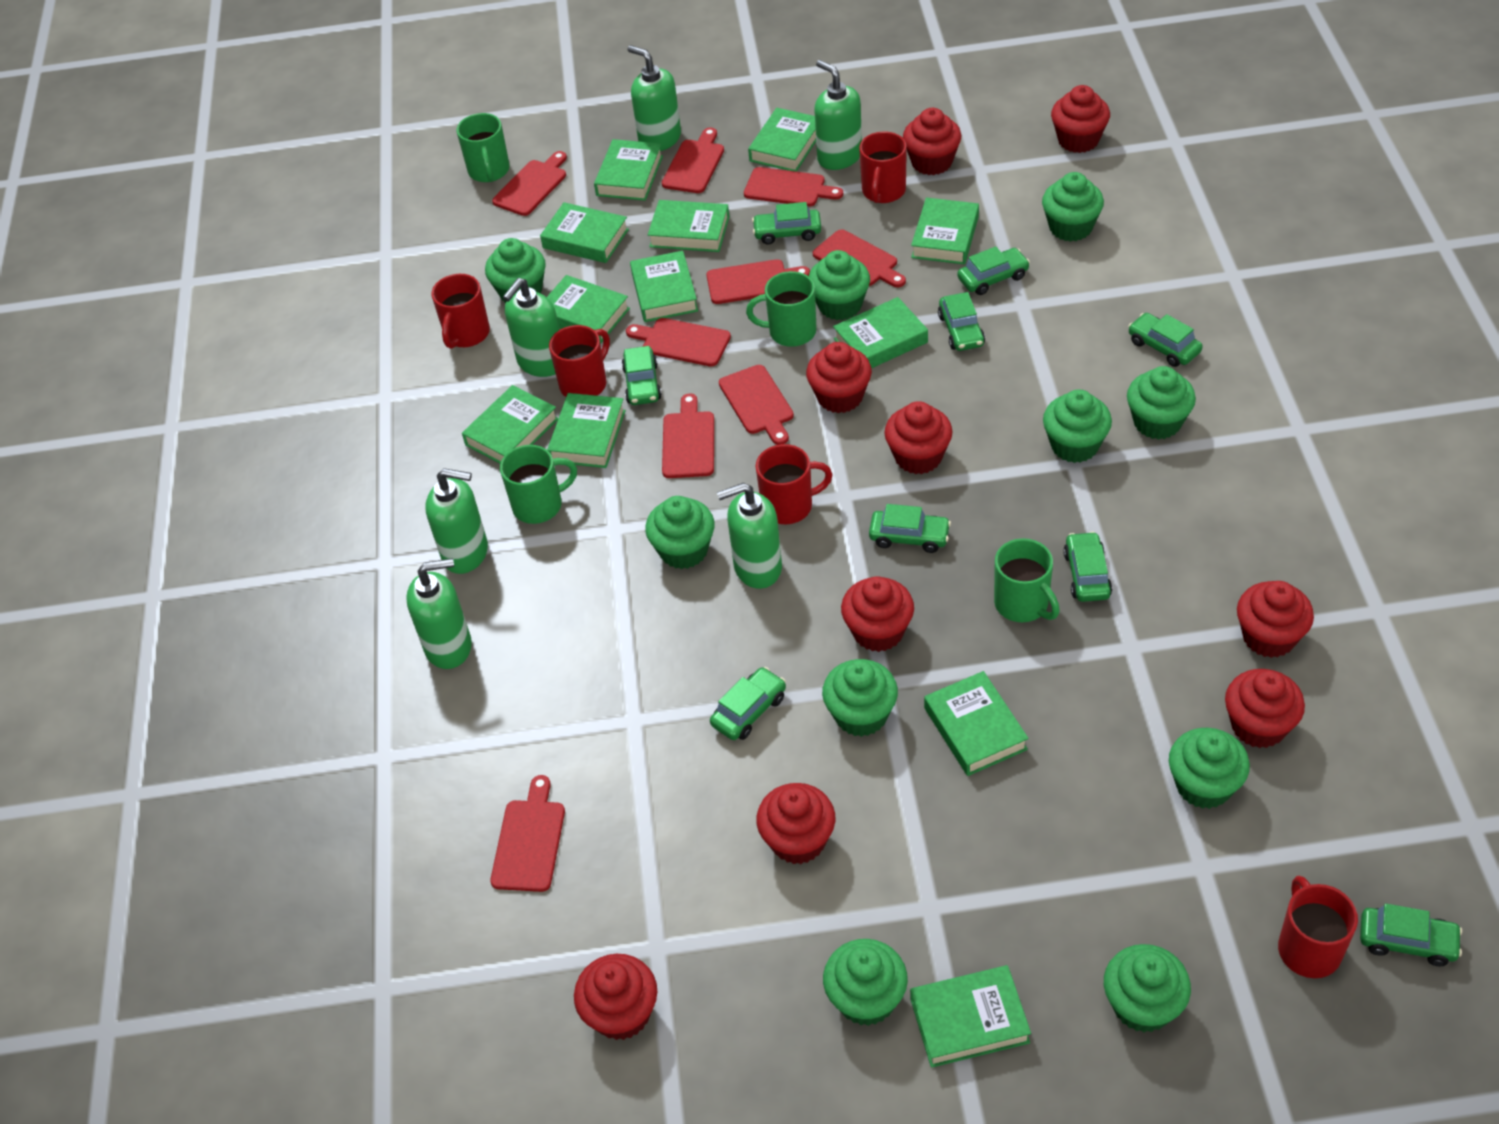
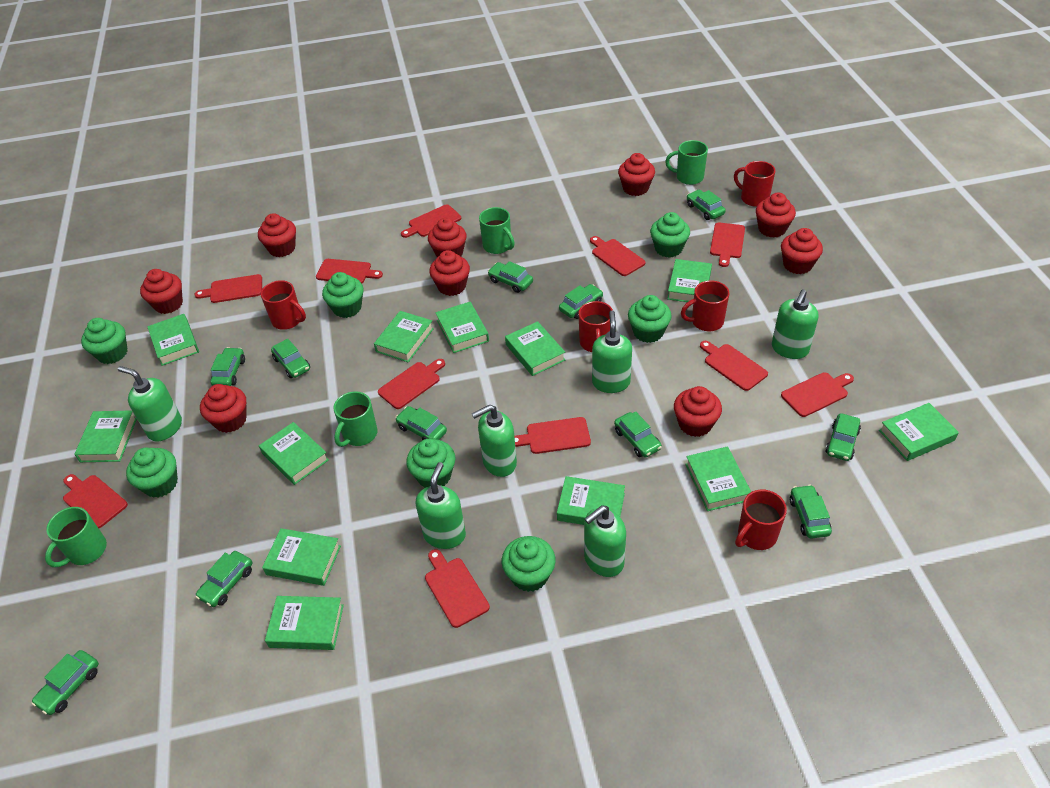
green car: 9 -> 11
green cupcake: 10 -> 7
red cutting board: 9 -> 11

